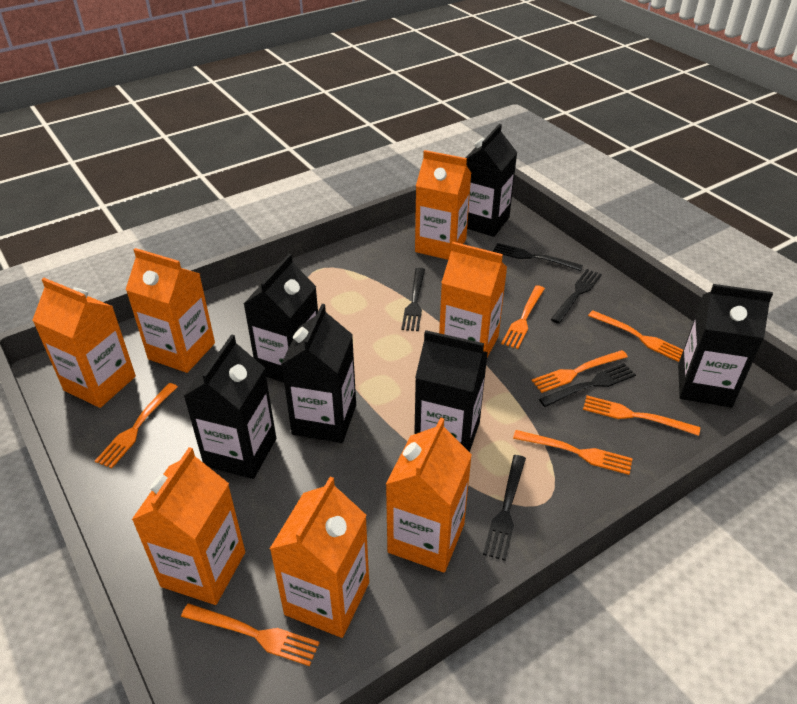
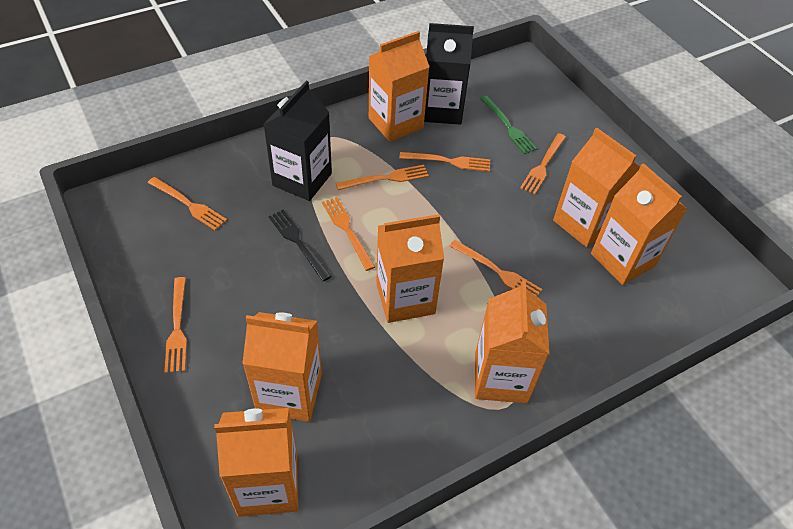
black carton: 6 -> 2
black fork: 5 -> 1
green fork: 0 -> 1

